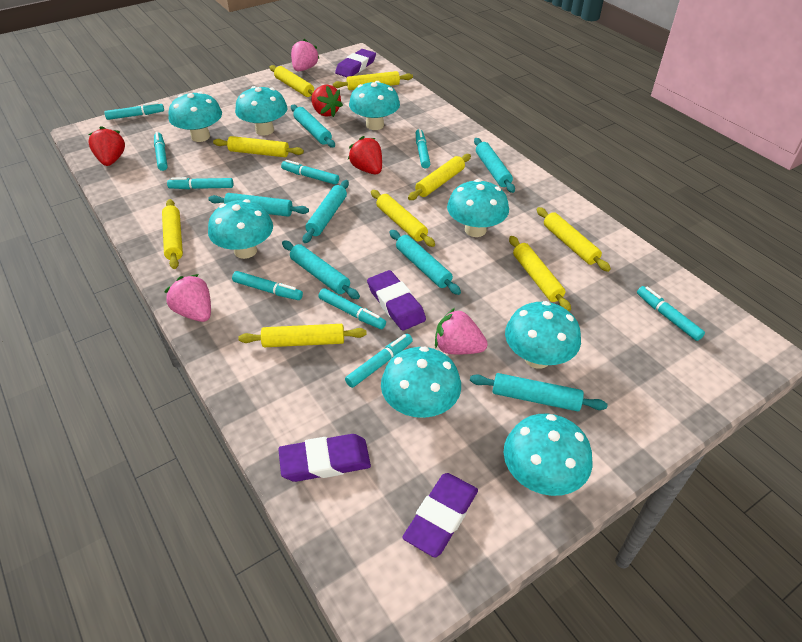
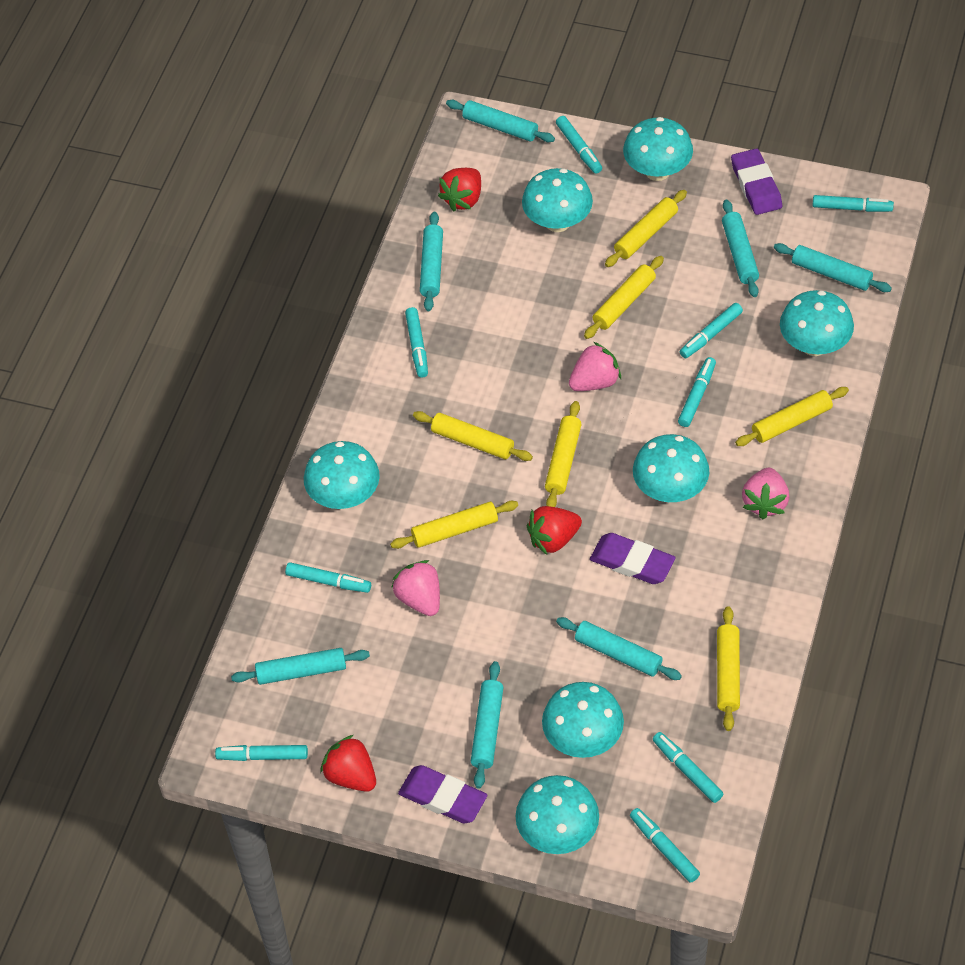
purple eraser: 4 -> 3
turquoise mushroom: 8 -> 7
yellow rolling pin: 9 -> 7

